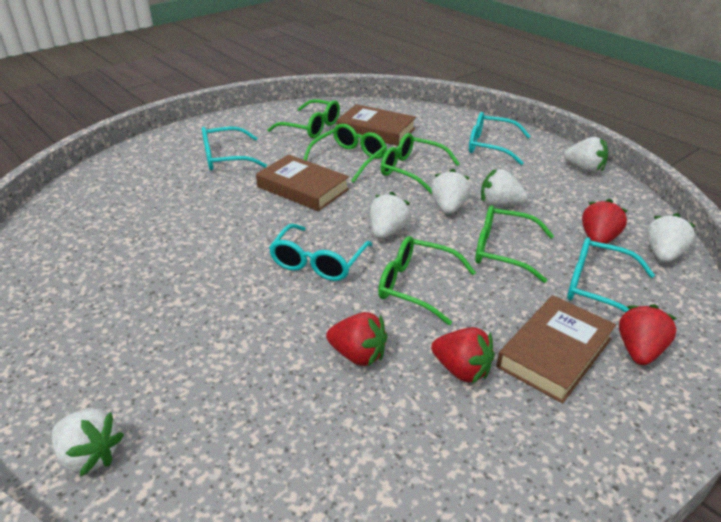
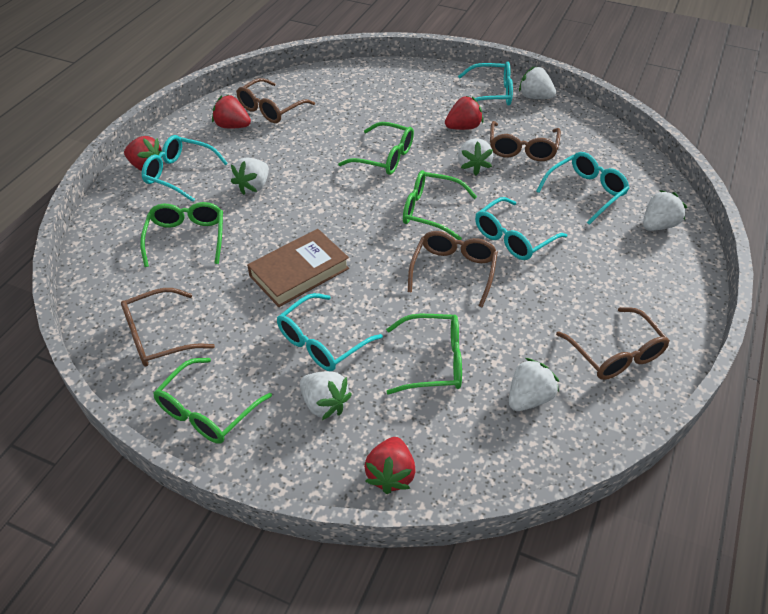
brown book: 3 -> 1
brown glasses: 0 -> 5
turquoise glasses: 4 -> 5

